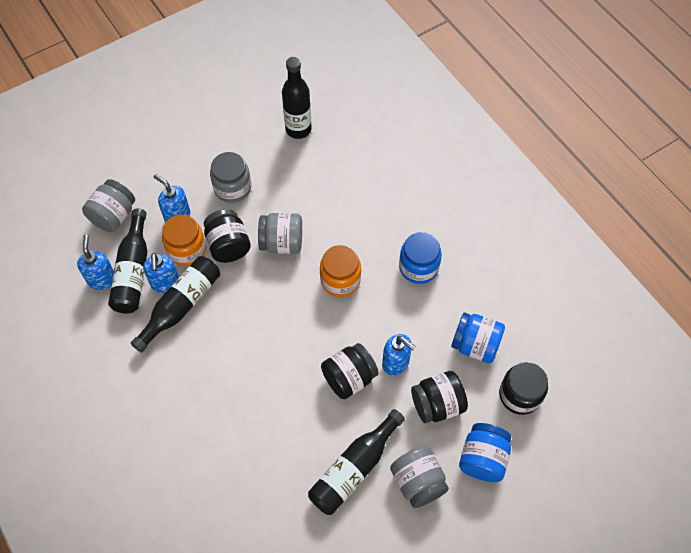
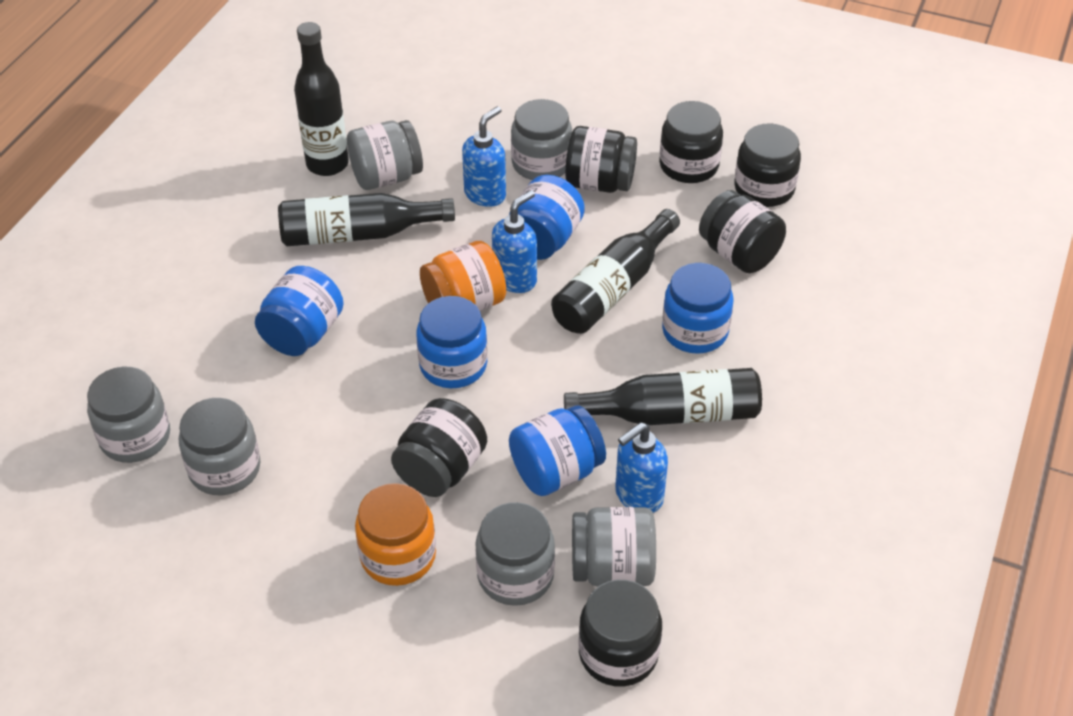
black jar: 4 -> 6
blue jar: 3 -> 5
blue soap dispenser: 4 -> 3
grey jar: 4 -> 6

